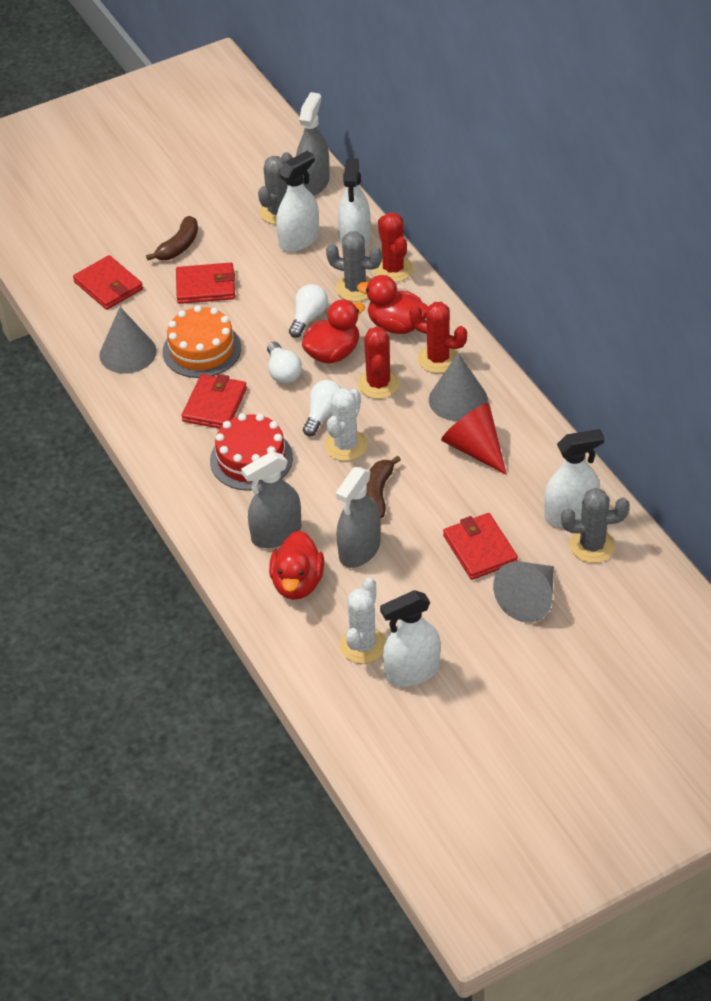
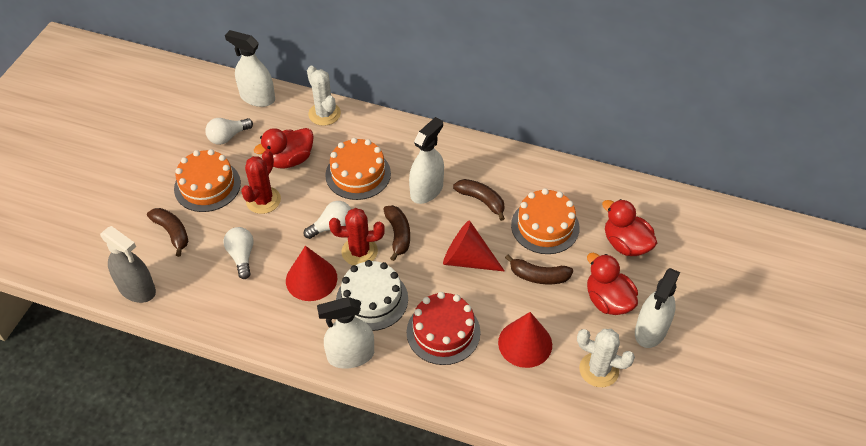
brown banana: 2 -> 4
grey cactus: 3 -> 0
grey cone: 3 -> 0
grey spray bottle: 3 -> 1
orange cake: 1 -> 3
red cactus: 3 -> 2
red cone: 1 -> 3
red wallet: 4 -> 0
white cake: 0 -> 1

